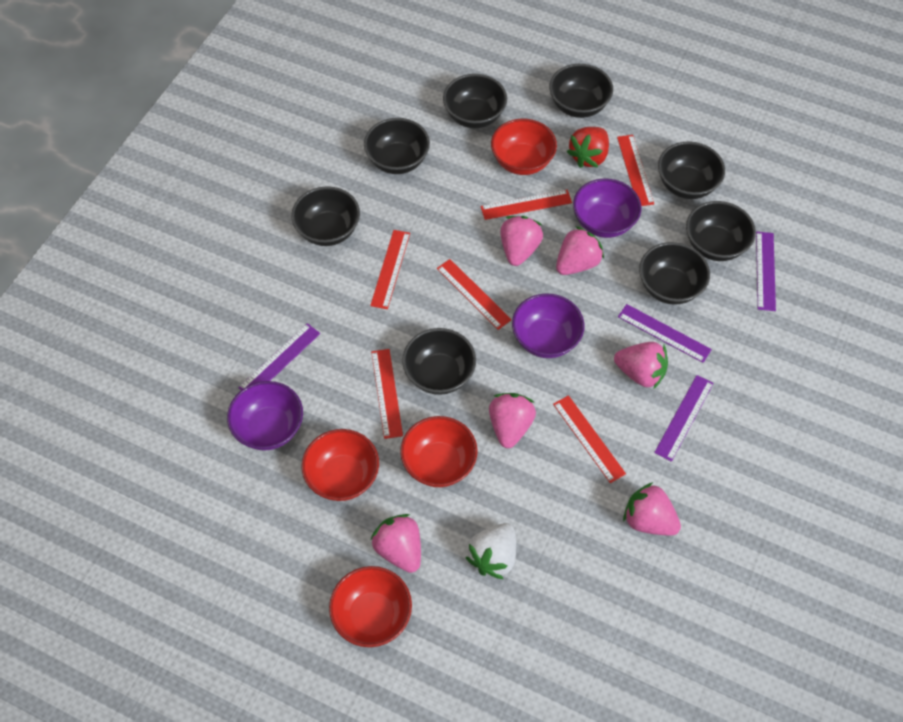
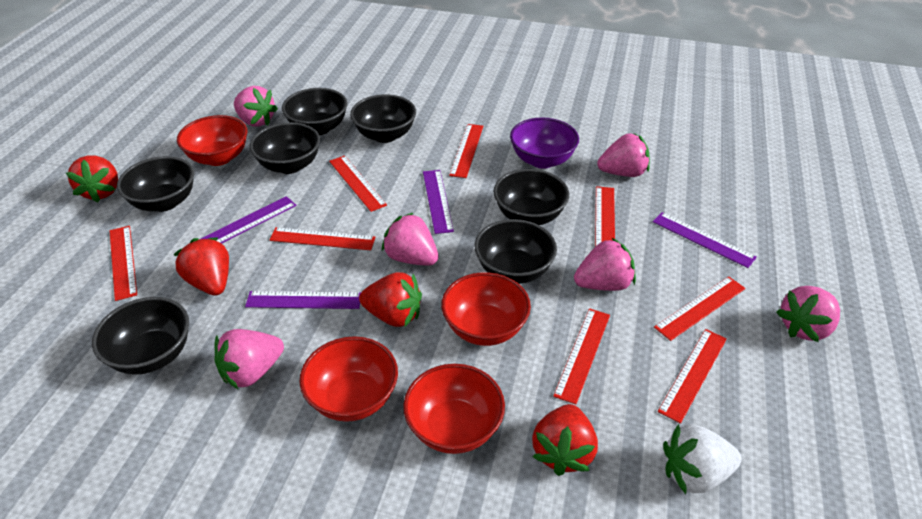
black bowl: 8 -> 7
purple bowl: 3 -> 1
red ruler: 6 -> 8
red strawberry: 1 -> 4

